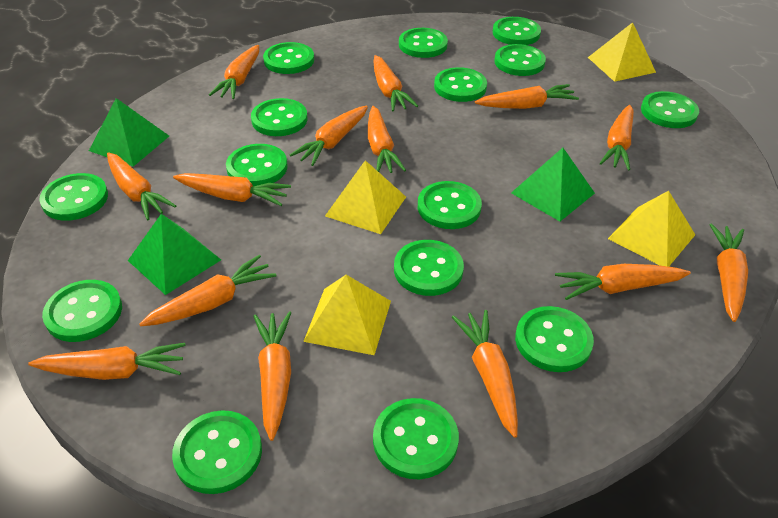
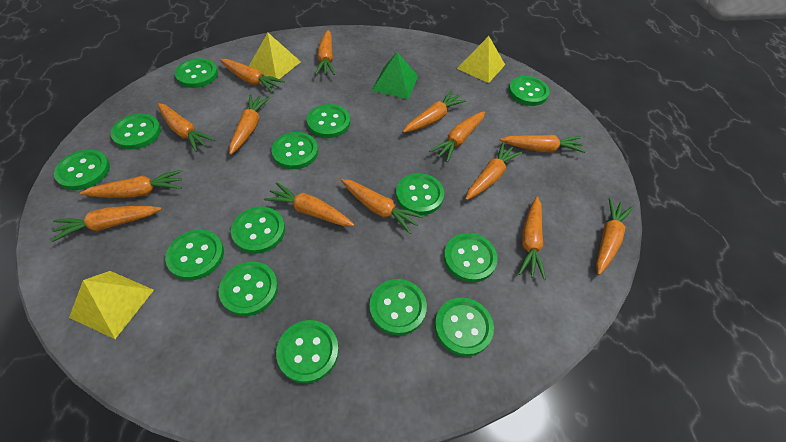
green button: 15 -> 14
green pyramid: 3 -> 1
yellow pyramid: 4 -> 3

